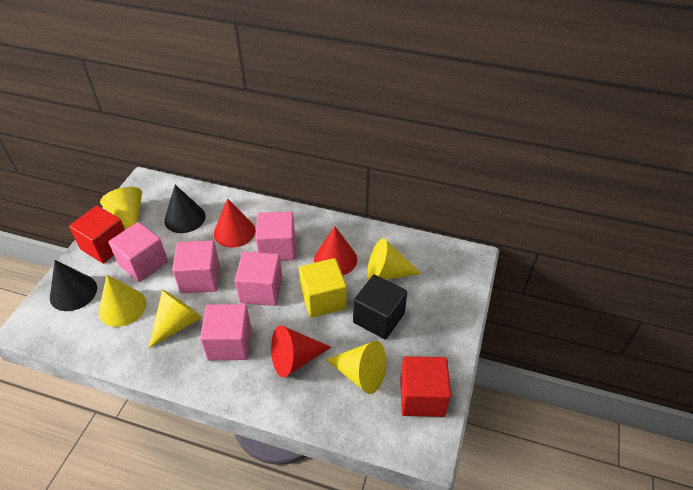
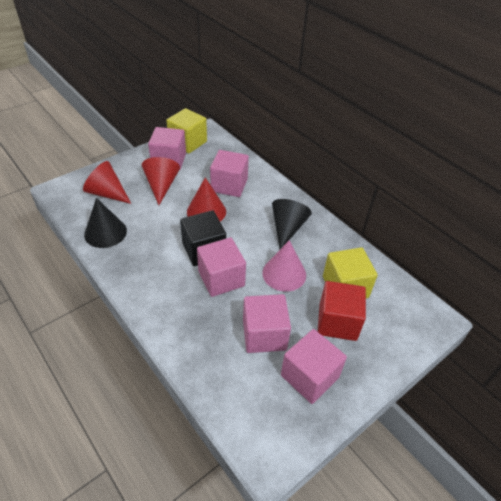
pink cone: 0 -> 1
red cube: 2 -> 1
yellow cone: 5 -> 0
yellow cube: 1 -> 2

